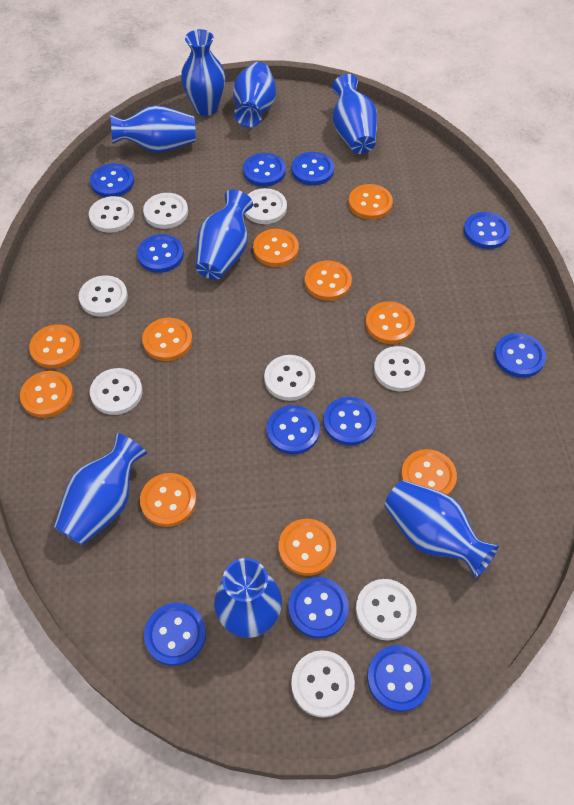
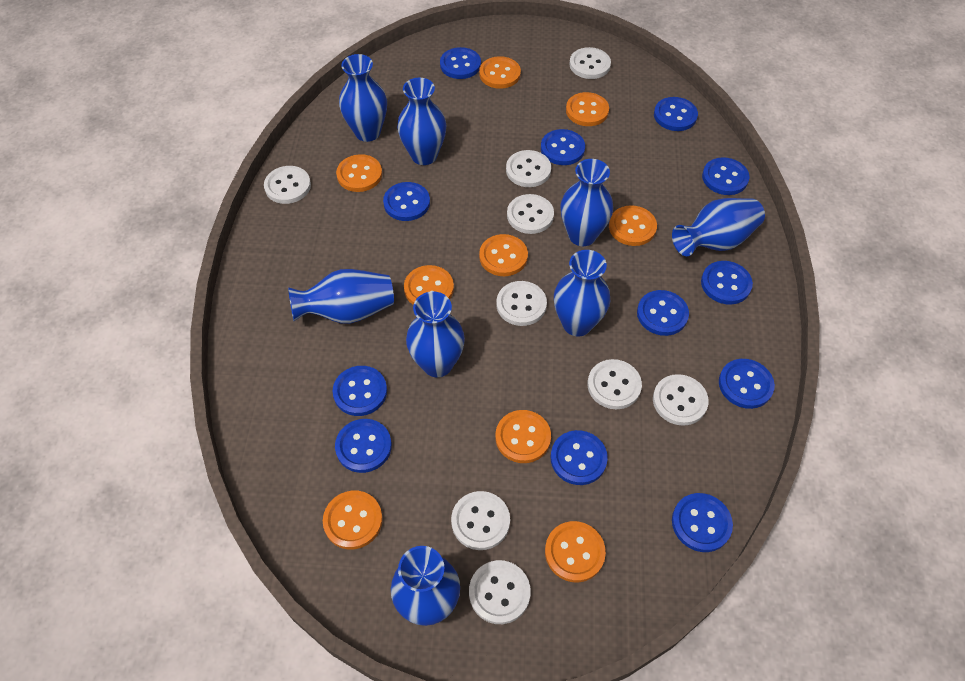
blue button: 11 -> 12
orange button: 10 -> 9

